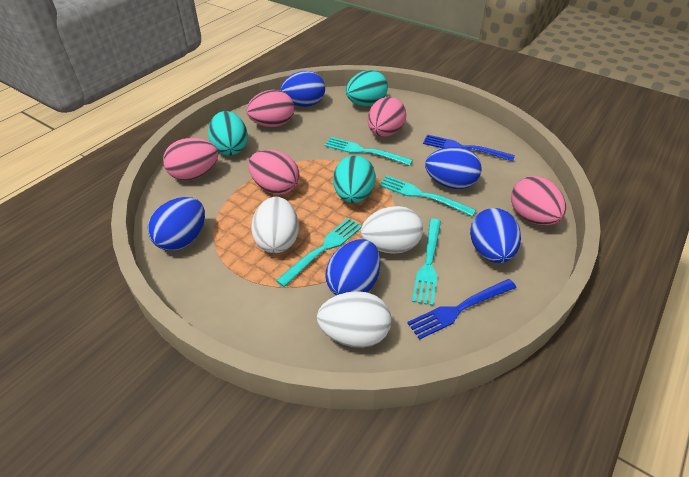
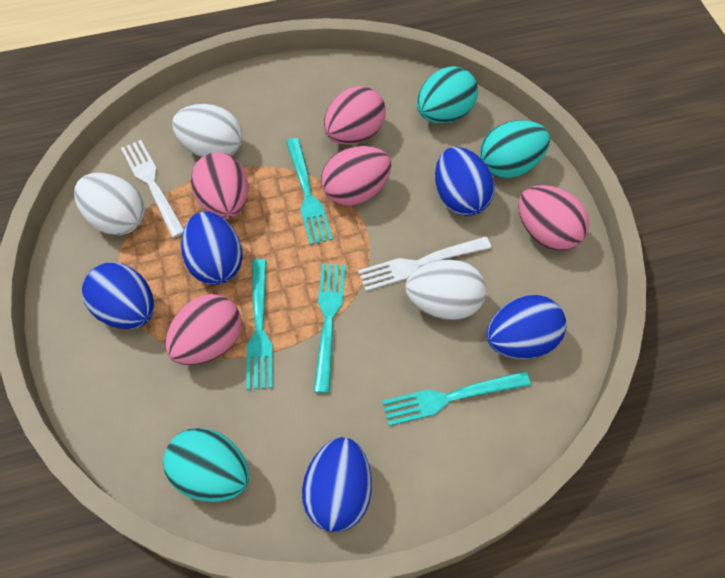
blue fork: 2 -> 0
white fork: 0 -> 2

